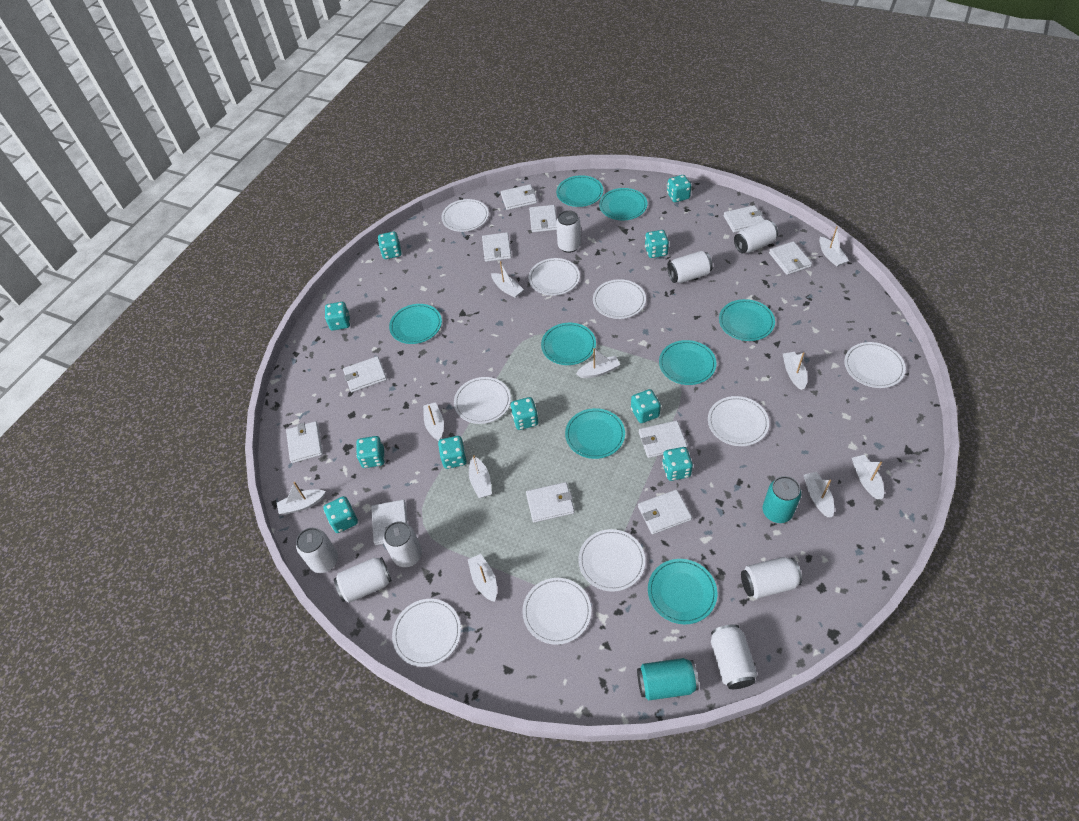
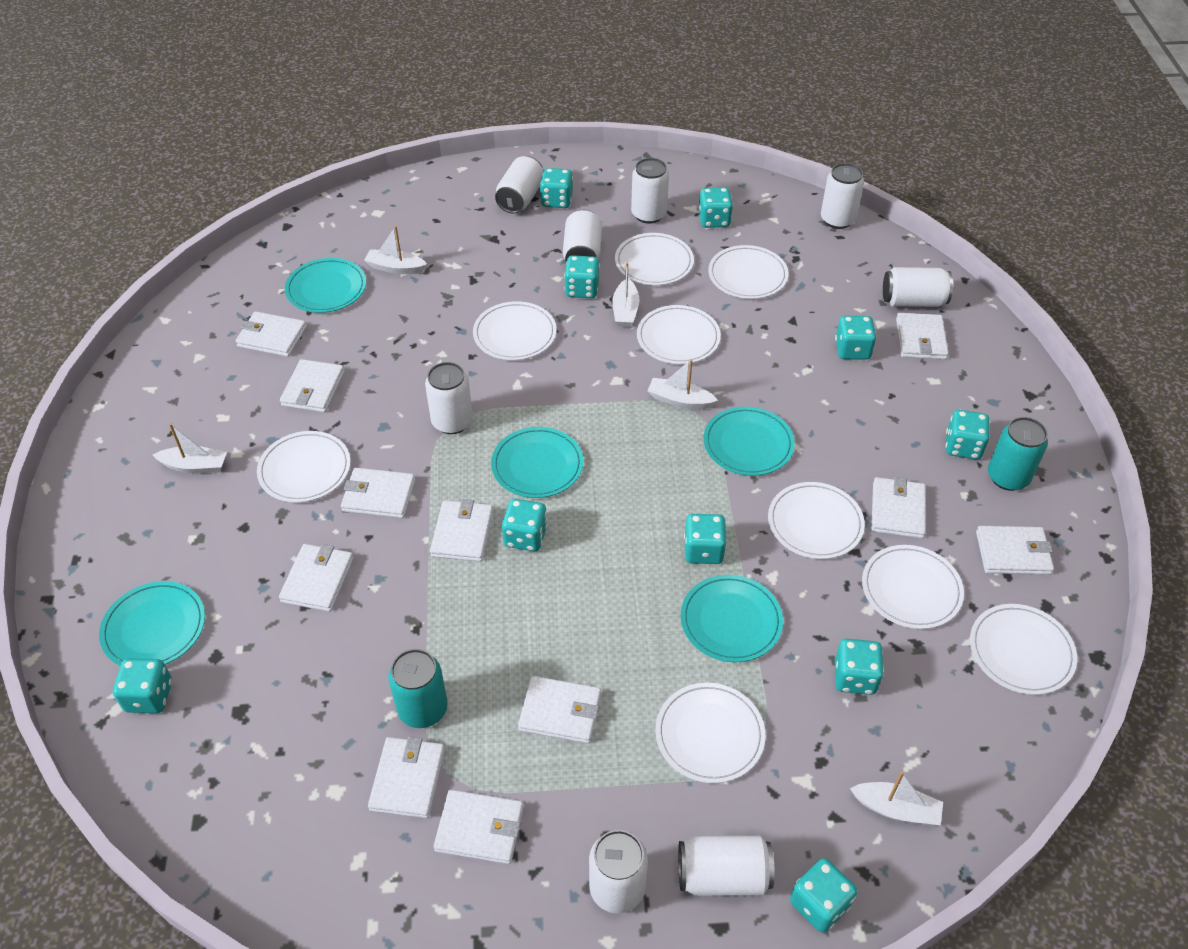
turquoise plate: 8 -> 5
white boat: 10 -> 5

